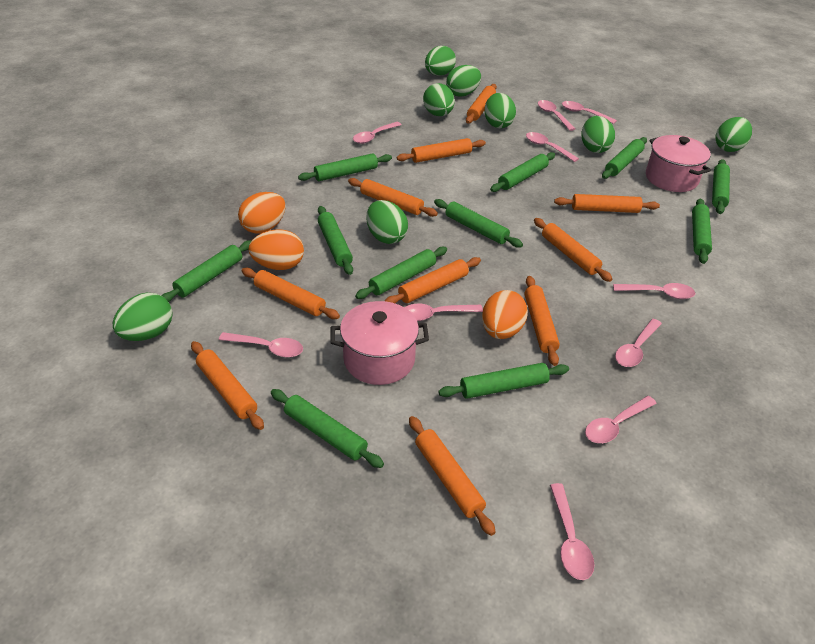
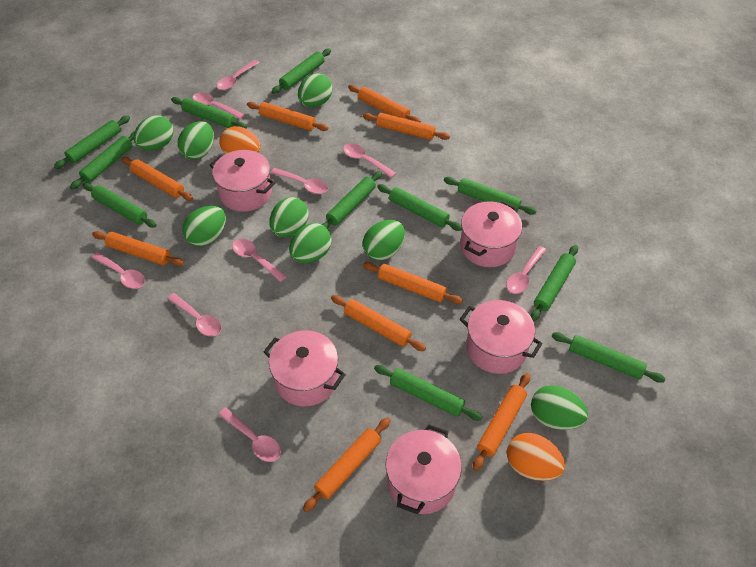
orange egg: 3 -> 2
orange rolling pin: 10 -> 9
pink pot: 2 -> 5
pink spoon: 10 -> 9

